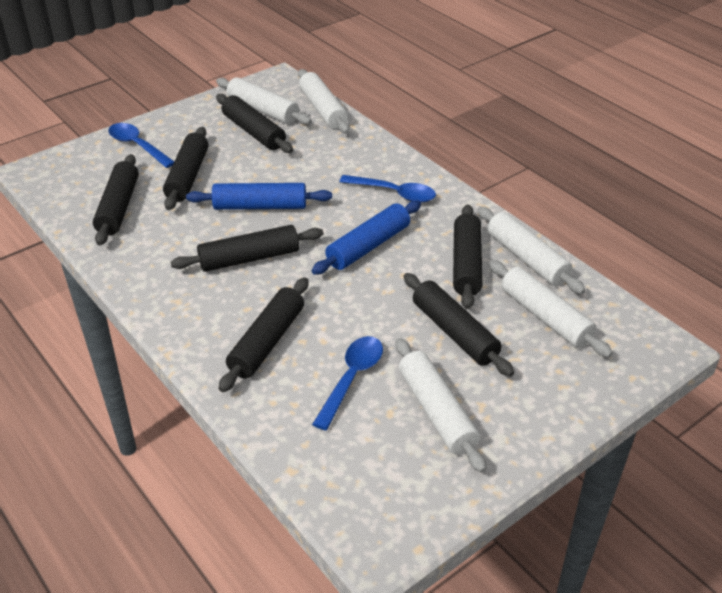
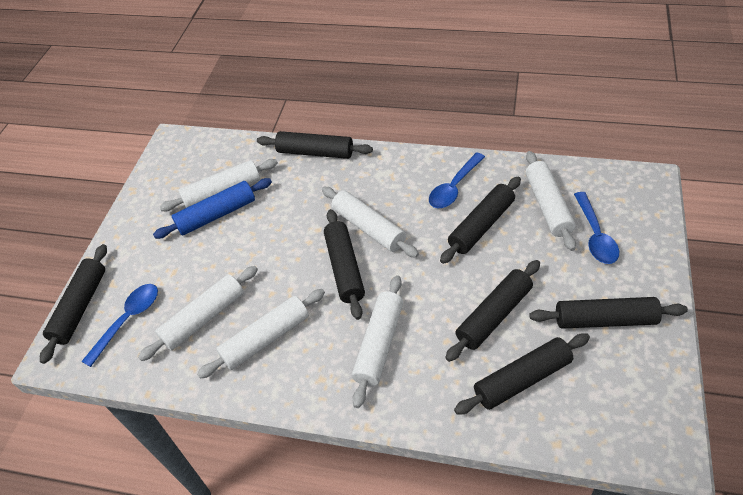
blue rolling pin: 2 -> 1
white rolling pin: 5 -> 6

